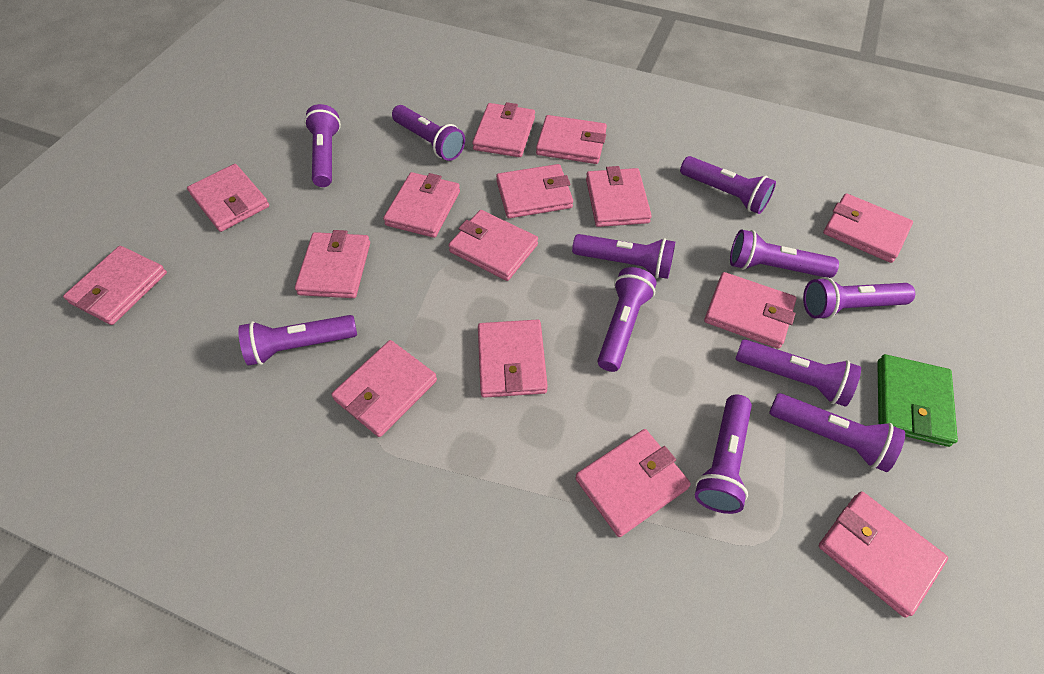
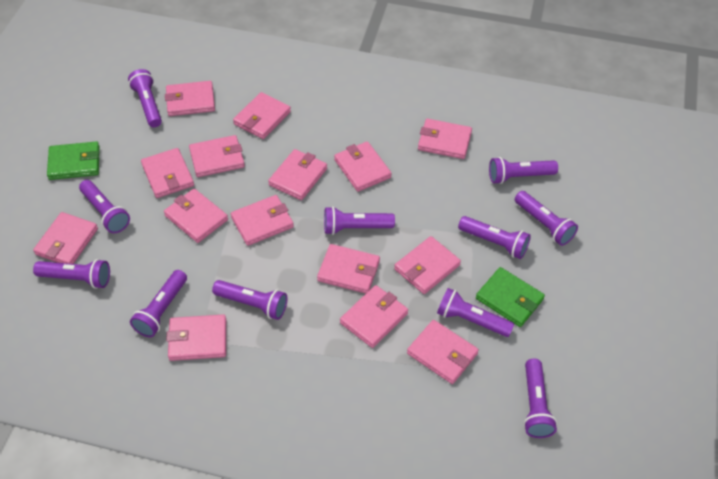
green wallet: 1 -> 2

